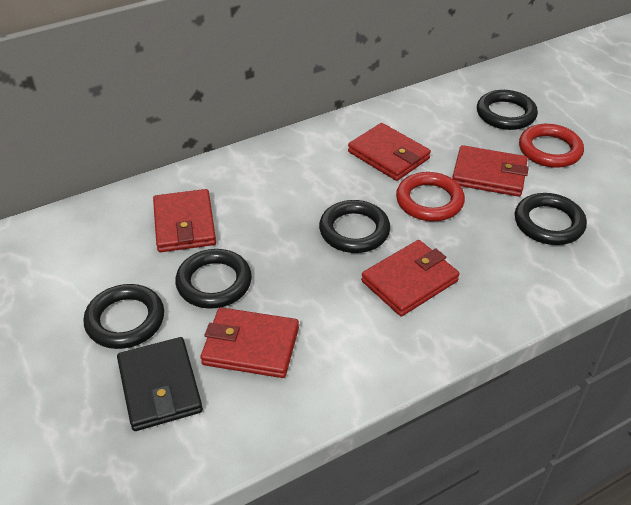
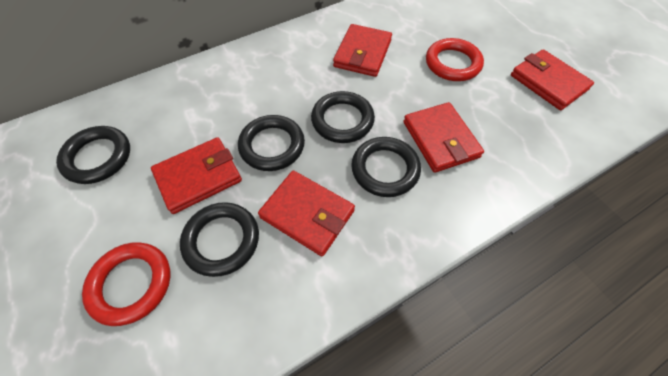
black wallet: 1 -> 0

